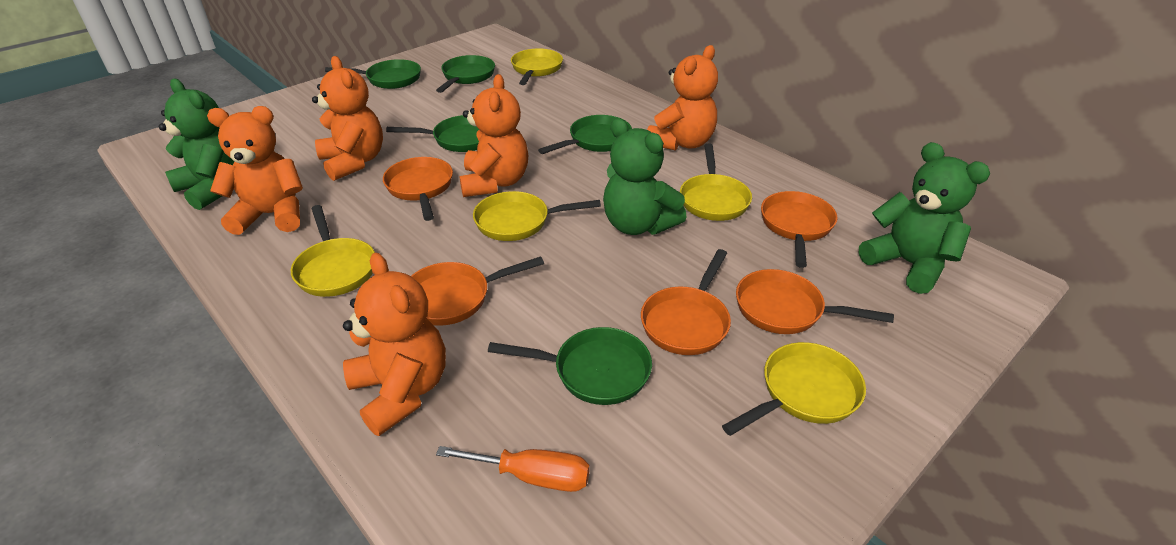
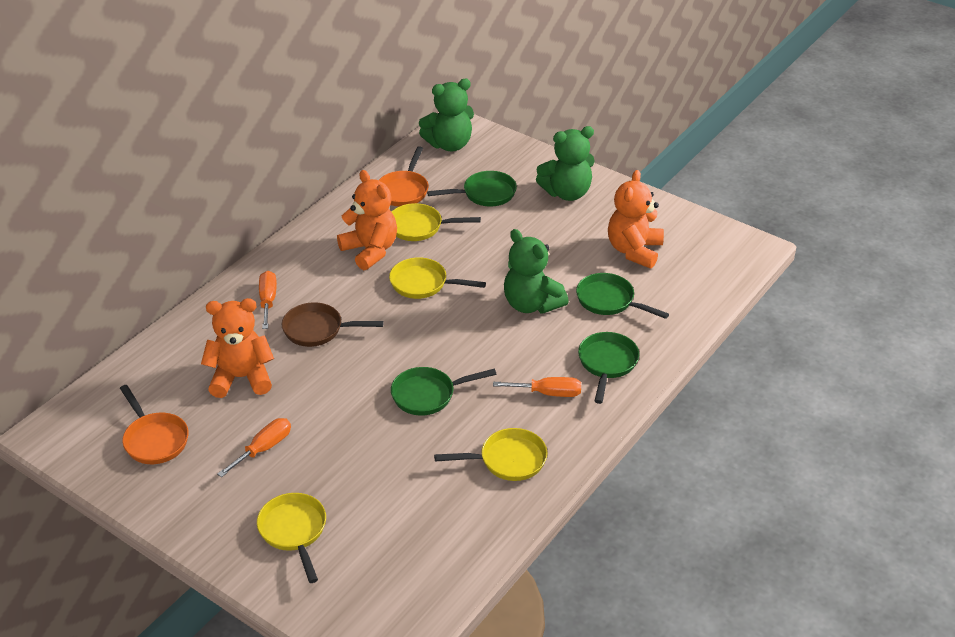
brown pan: 0 -> 1
green pan: 5 -> 4
orange pan: 5 -> 2
orange screwdriver: 1 -> 3
orange teddy bear: 5 -> 3
yellow pan: 5 -> 4

